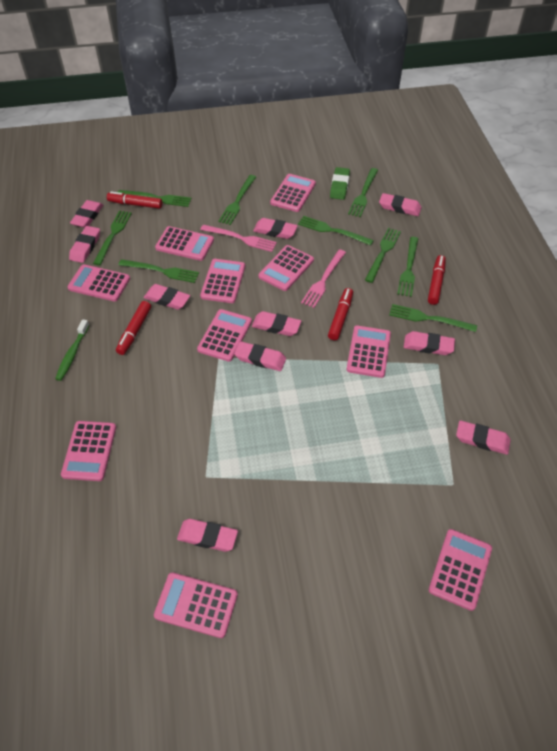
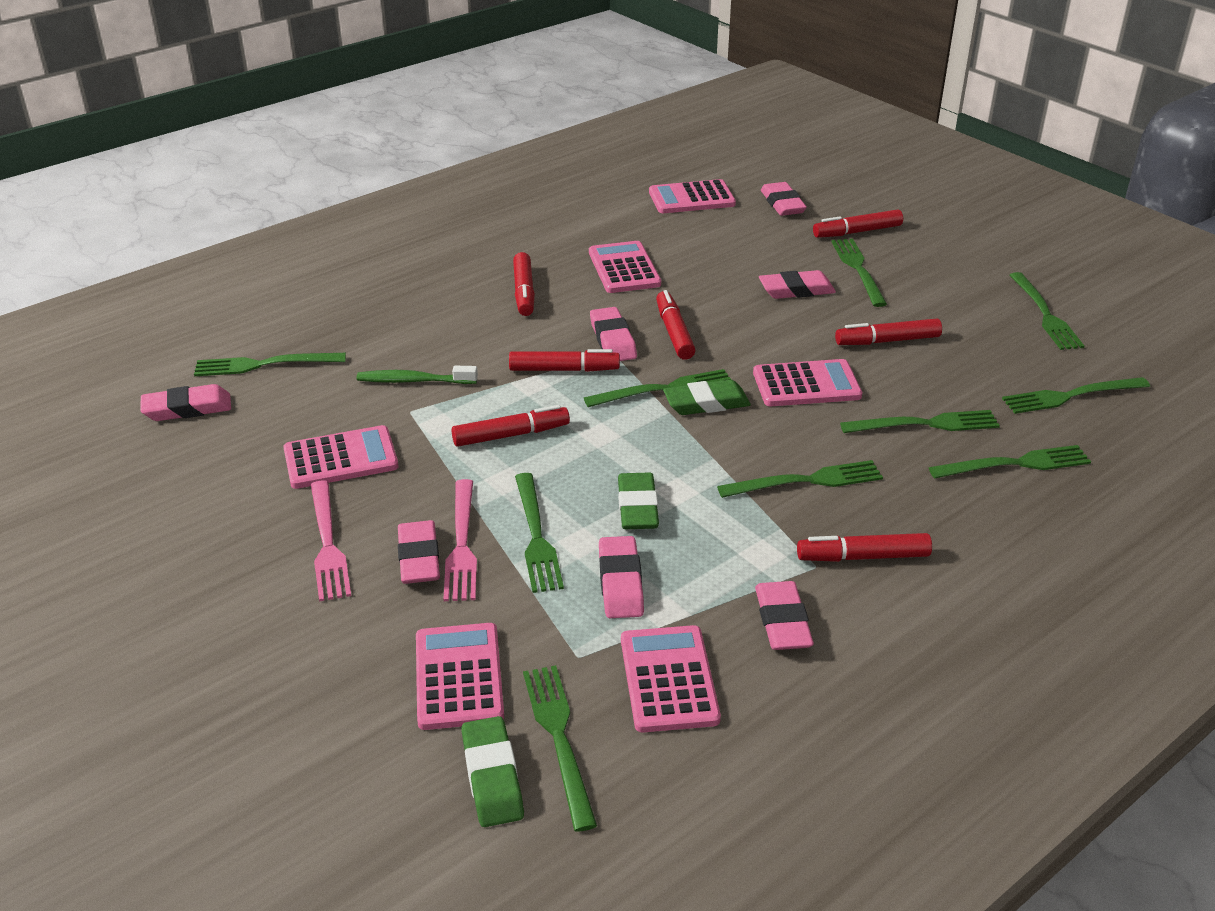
green eraser: 1 -> 3
green fork: 9 -> 10
pink calculator: 10 -> 6
pink eraser: 10 -> 7
red marker: 4 -> 7

